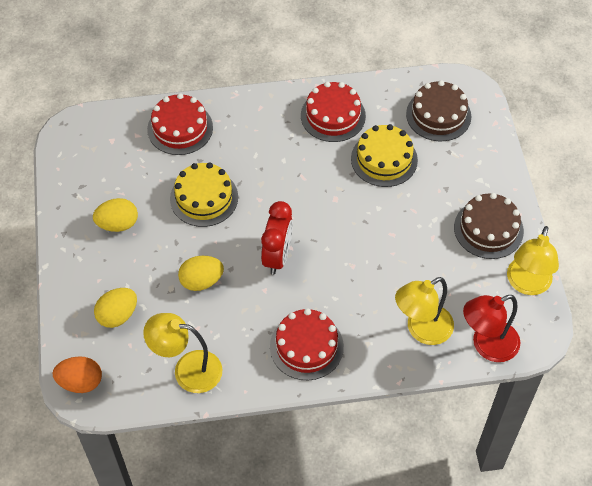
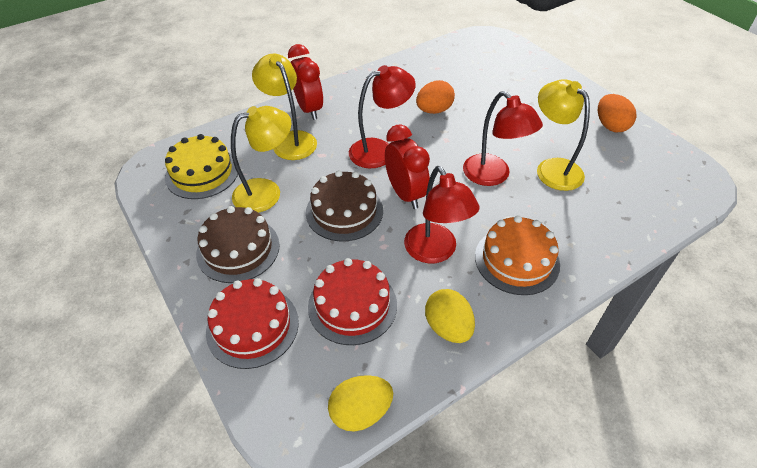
orange cake: 0 -> 1
orange egg: 1 -> 2
red cake: 3 -> 2
red clock: 1 -> 2
red lamp: 1 -> 3
yellow cake: 2 -> 1
yellow egg: 3 -> 2

